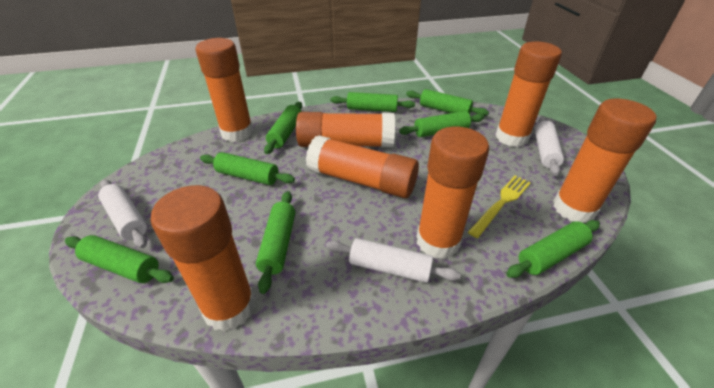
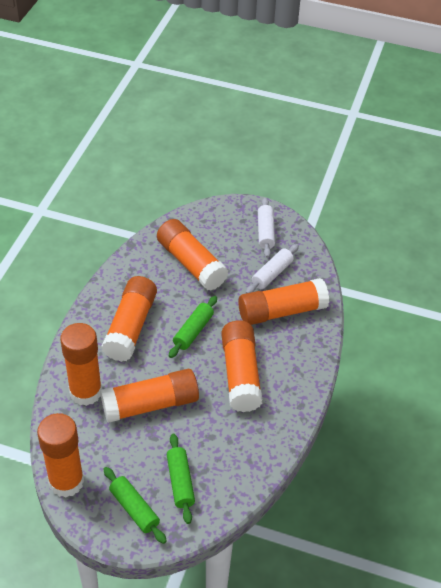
green rolling pin: 8 -> 3
white rolling pin: 3 -> 2
yellow fork: 1 -> 0

